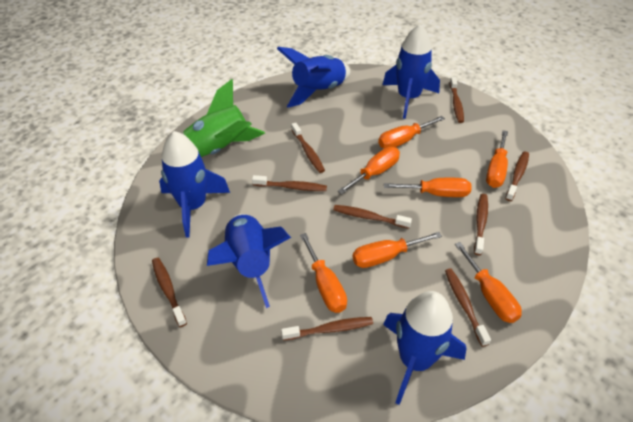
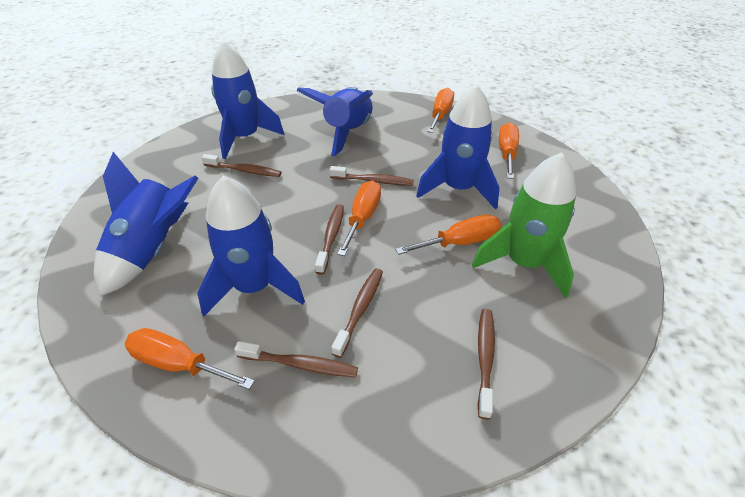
brown toothbrush: 9 -> 6
orange screwdriver: 7 -> 5

